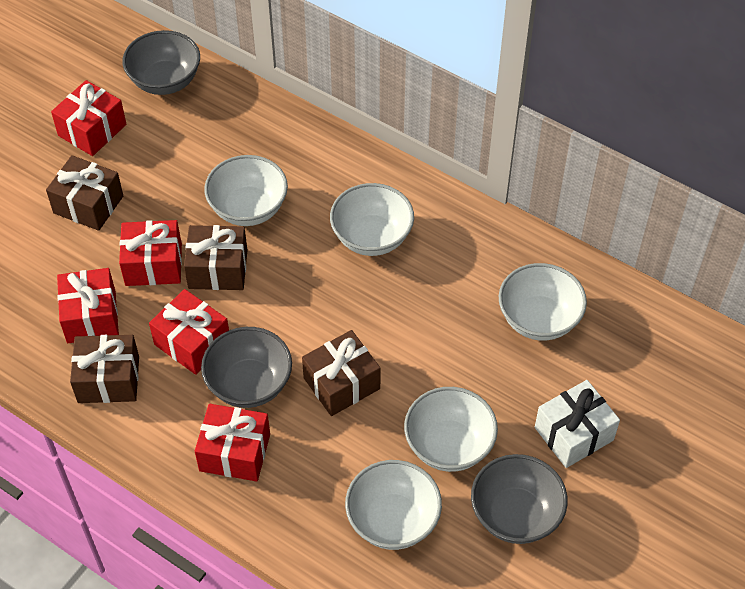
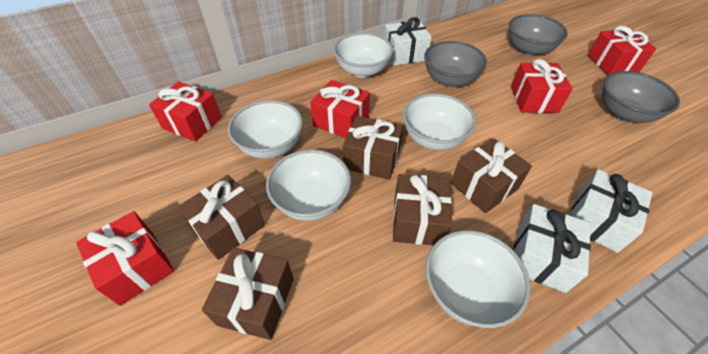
brown gift: 4 -> 5
white gift: 1 -> 3

